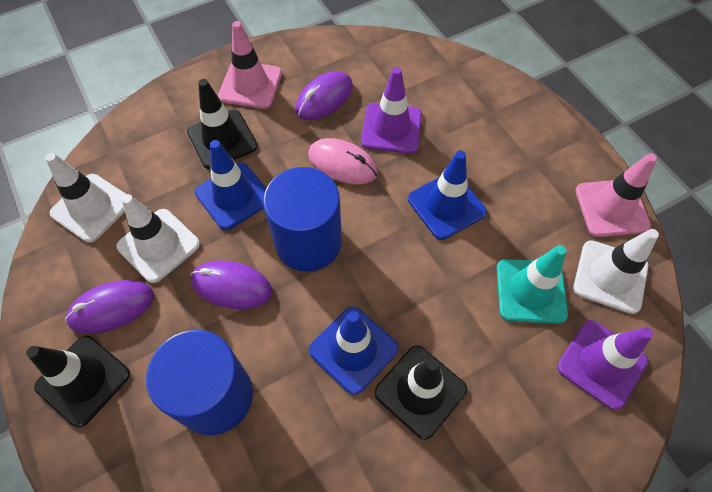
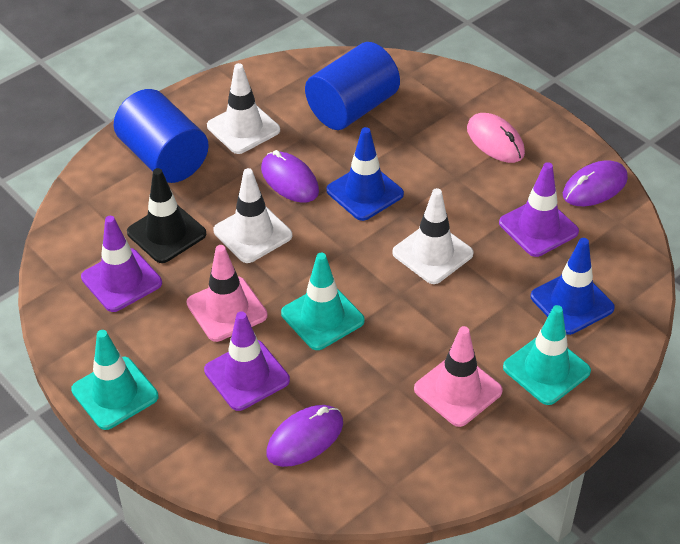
black traffic cone: 3 -> 1
blue traffic cone: 3 -> 2
purple traffic cone: 2 -> 3
turquoise traffic cone: 1 -> 3

